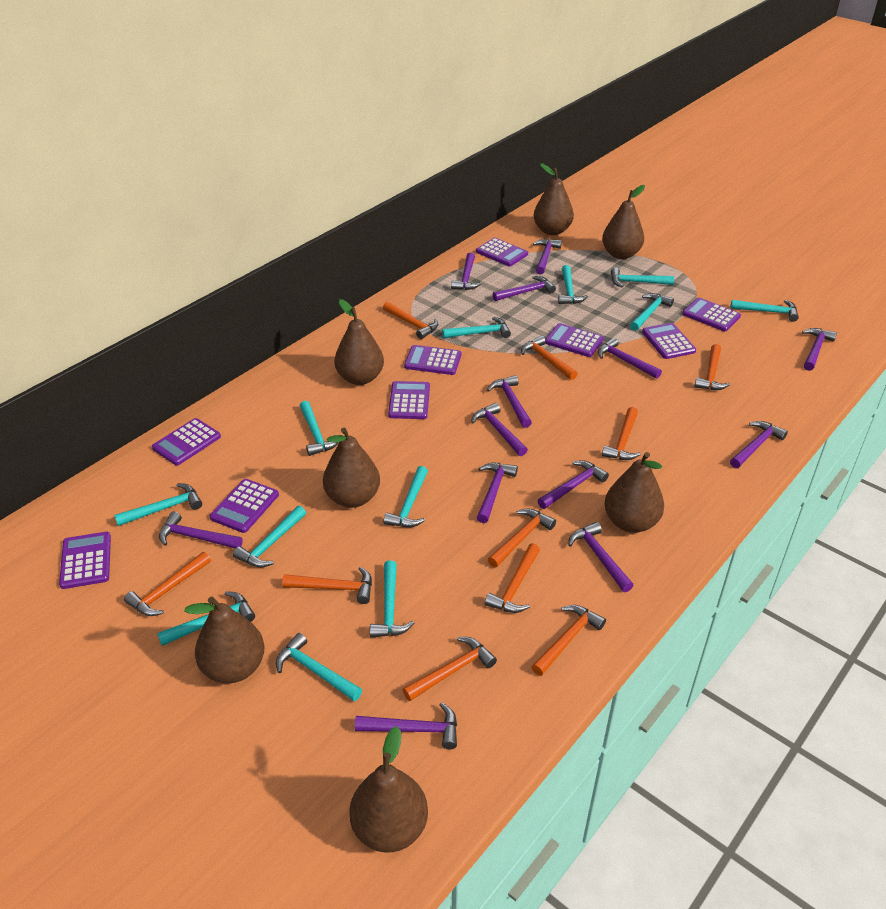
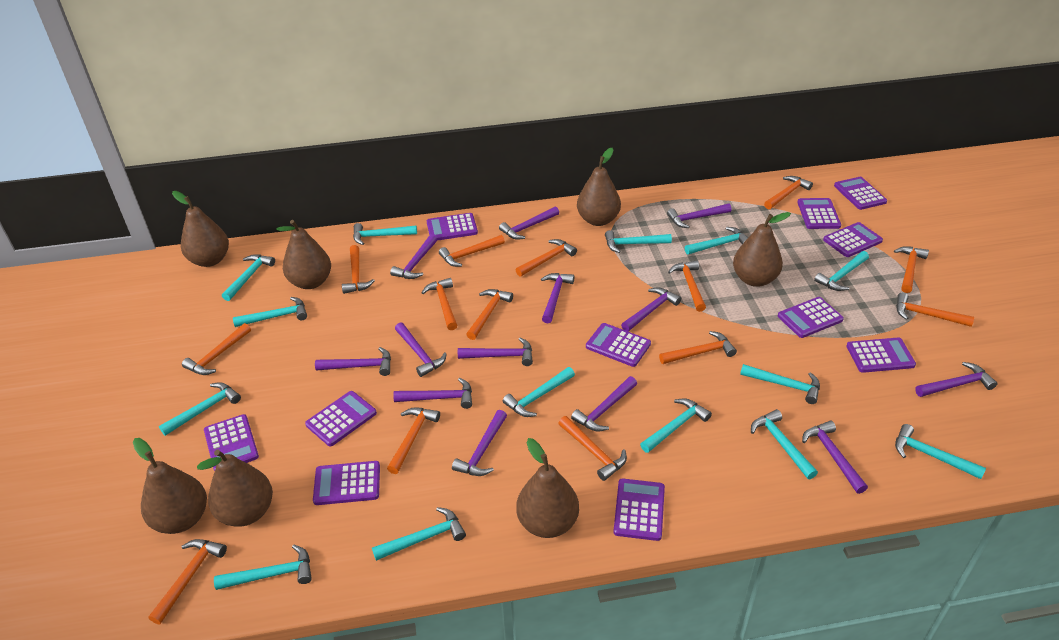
orange hammer: 10 -> 14
purple calculator: 9 -> 11
turquoise hammer: 12 -> 14

